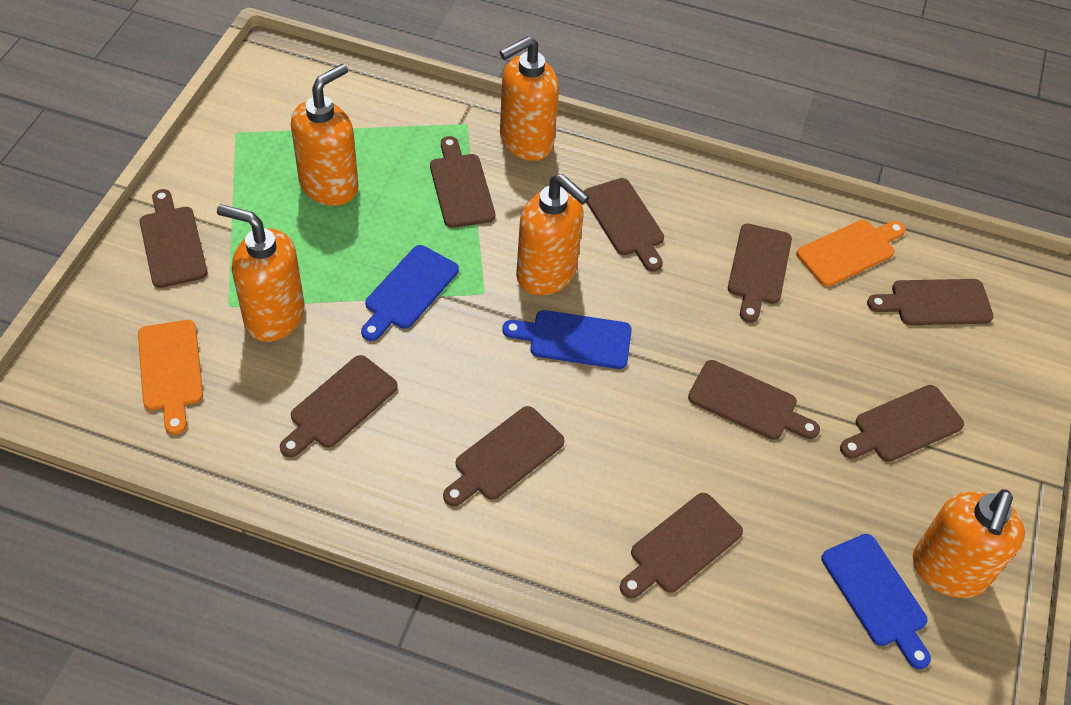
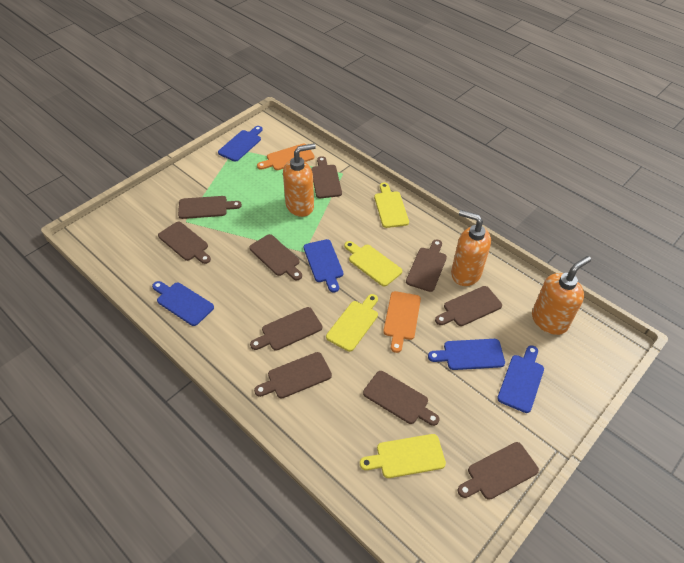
blue cutting board: 3 -> 5
orange soap dispenser: 5 -> 3
yellow cutting board: 0 -> 4

